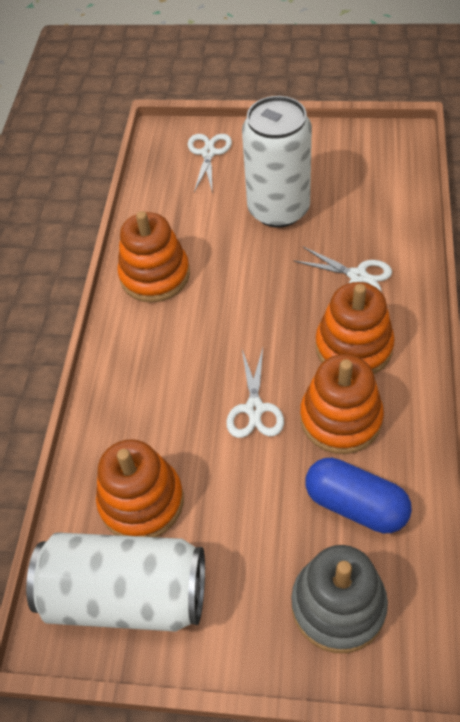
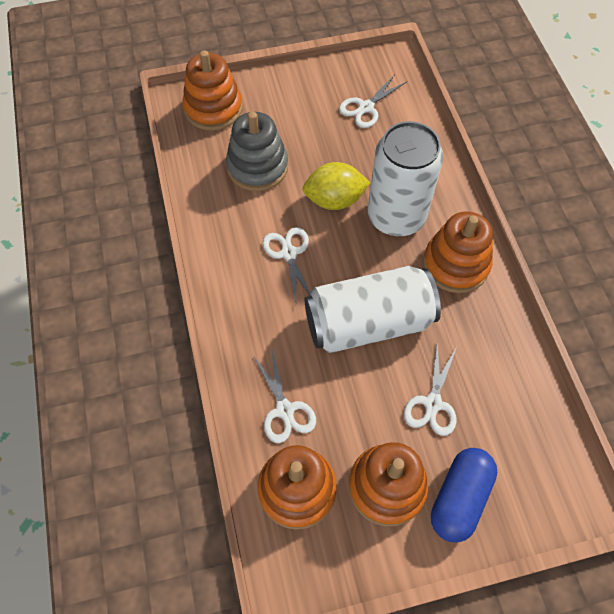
white scissors: 3 -> 4
yellow lemon: 0 -> 1

